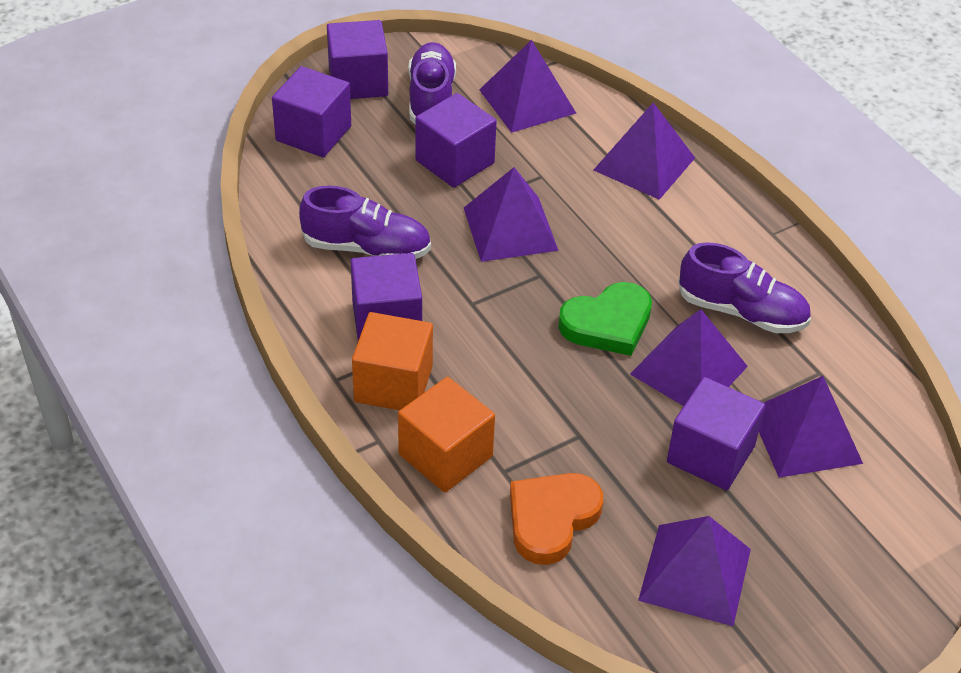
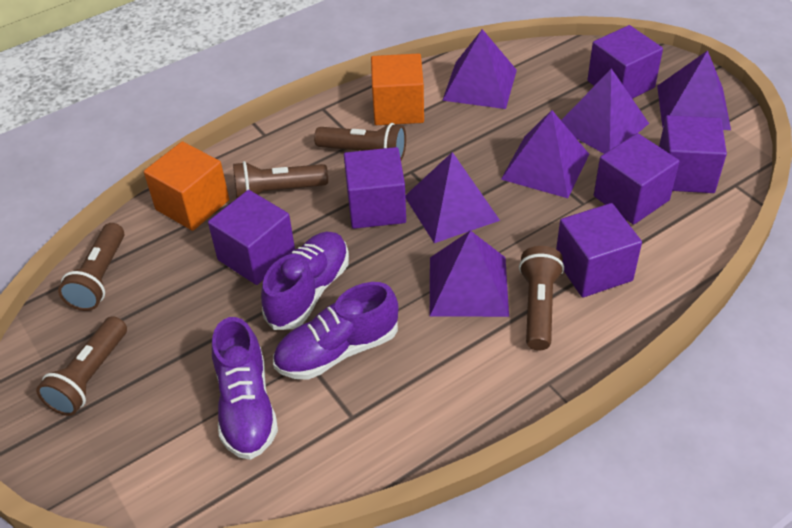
brown flashlight: 0 -> 5
green heart: 1 -> 0
orange heart: 1 -> 0
purple cube: 5 -> 6

